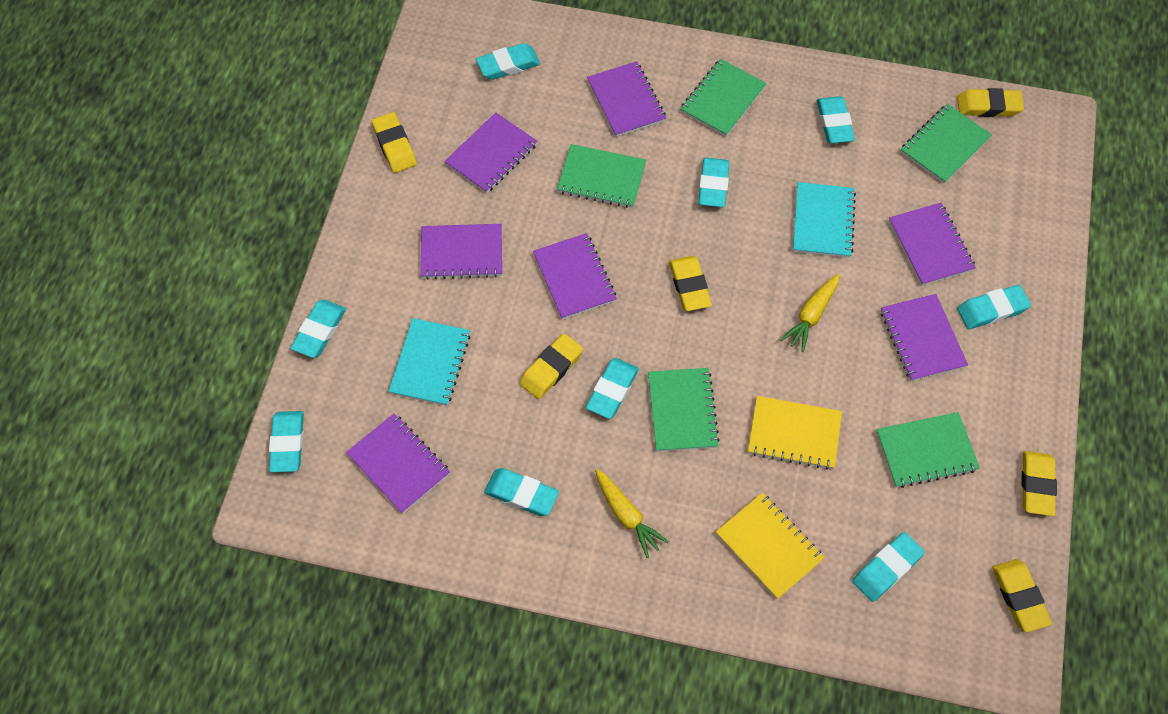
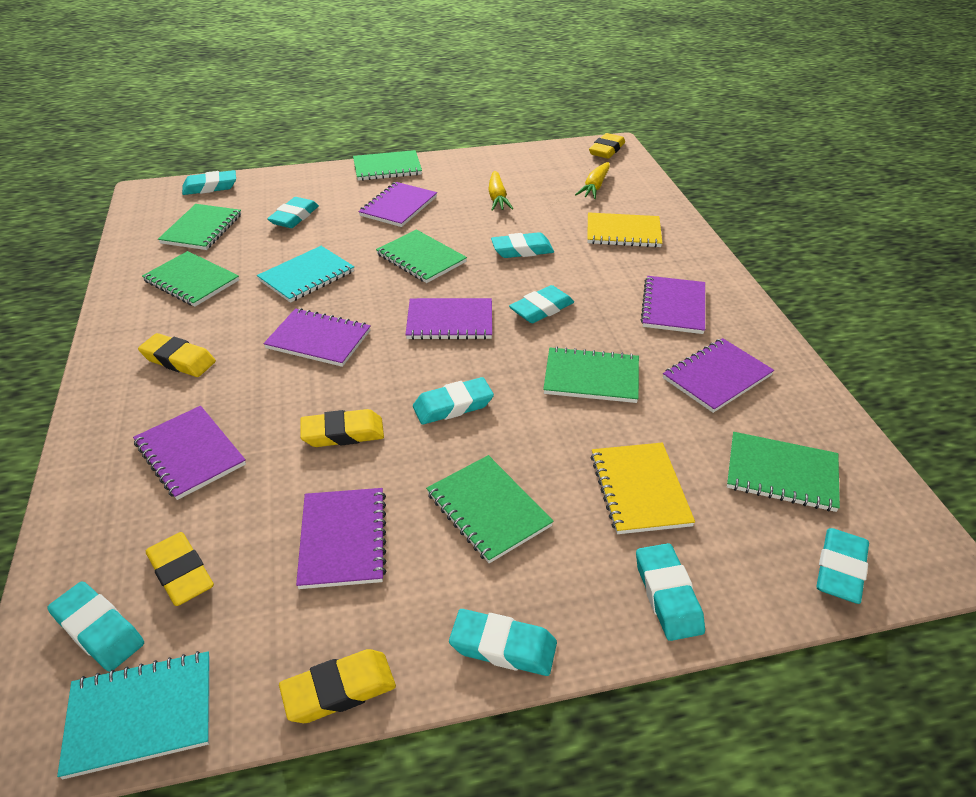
green notebook: 5 -> 7
yellow eraser: 6 -> 5

